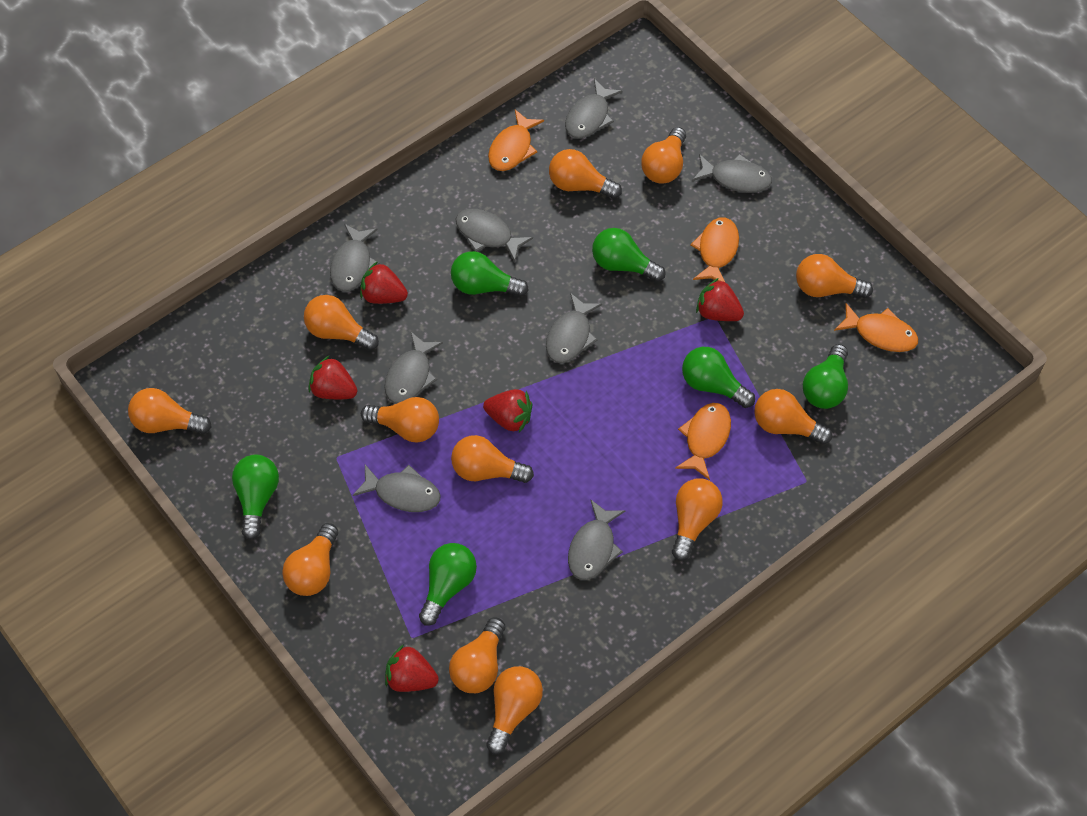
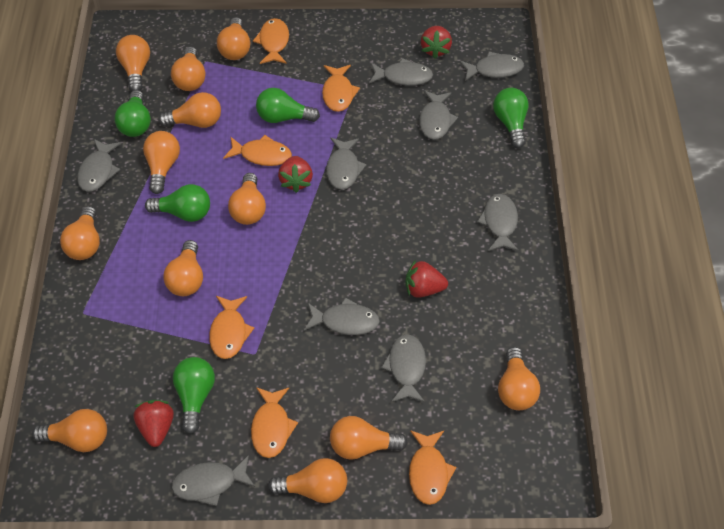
green light bulb: 6 -> 5
grey fish: 8 -> 9
orange fish: 4 -> 6
red strawberry: 5 -> 4

